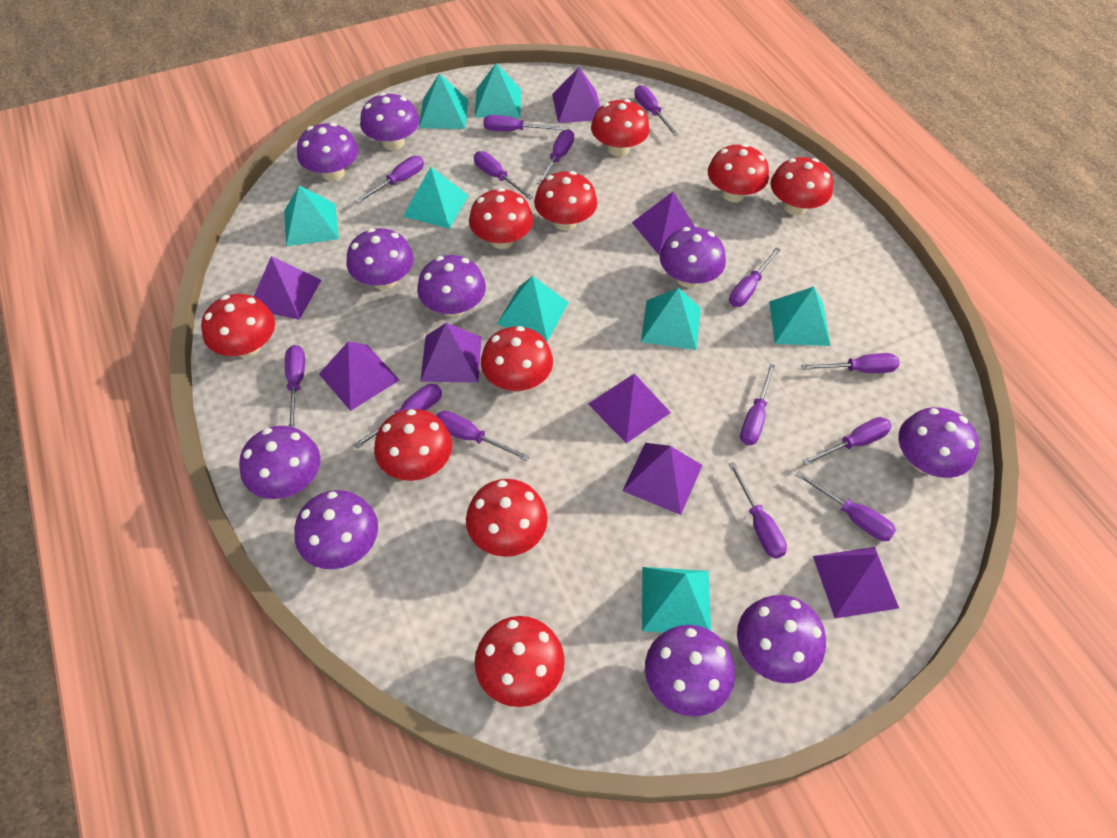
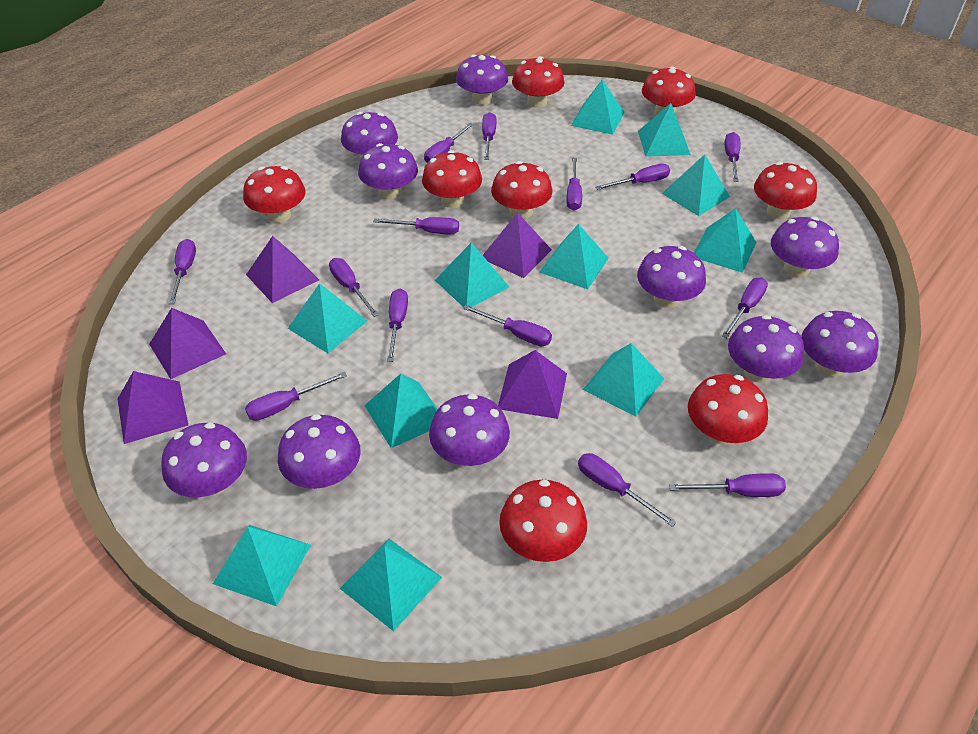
purple pyramid: 8 -> 5
red mushroom: 10 -> 8
turquoise pyramid: 8 -> 11

